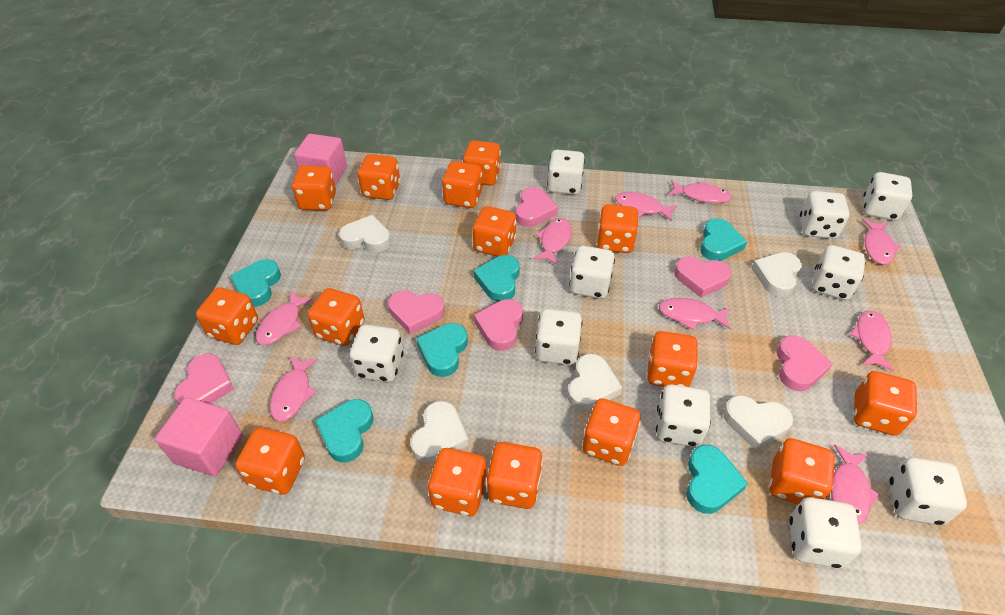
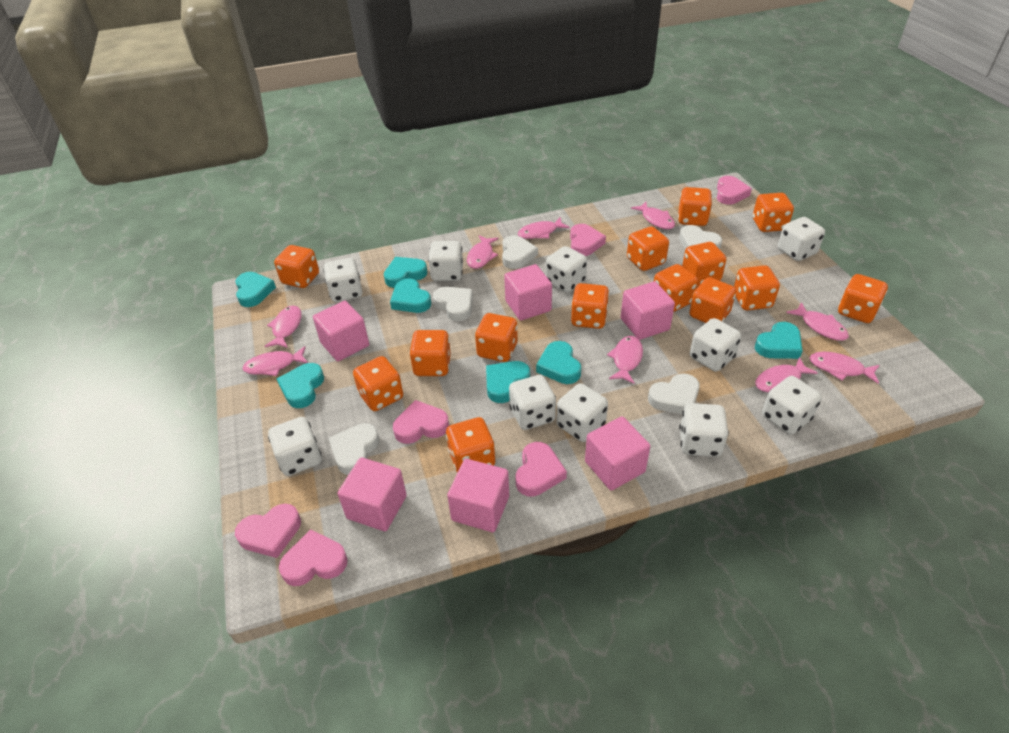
orange dice: 15 -> 14
pink cube: 2 -> 6
turquoise heart: 6 -> 7

